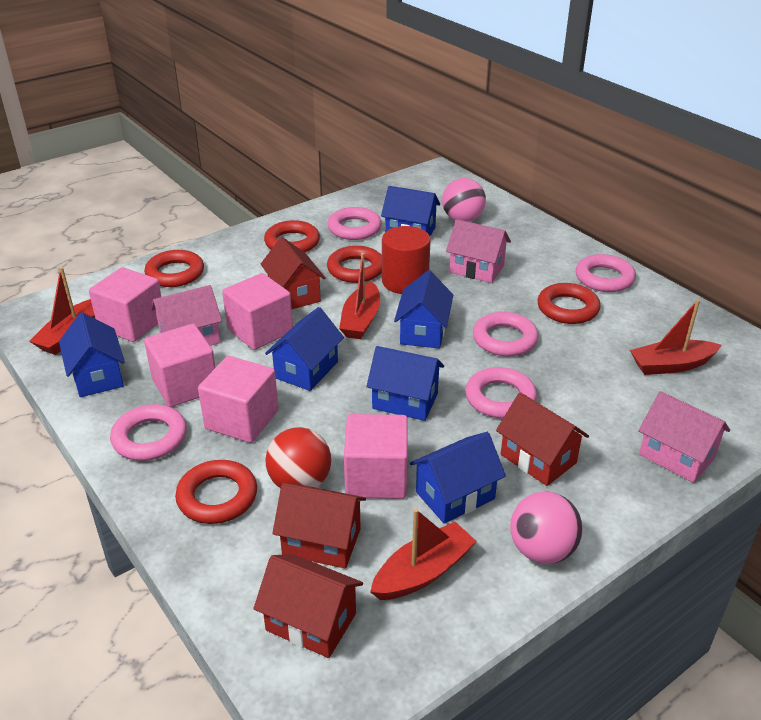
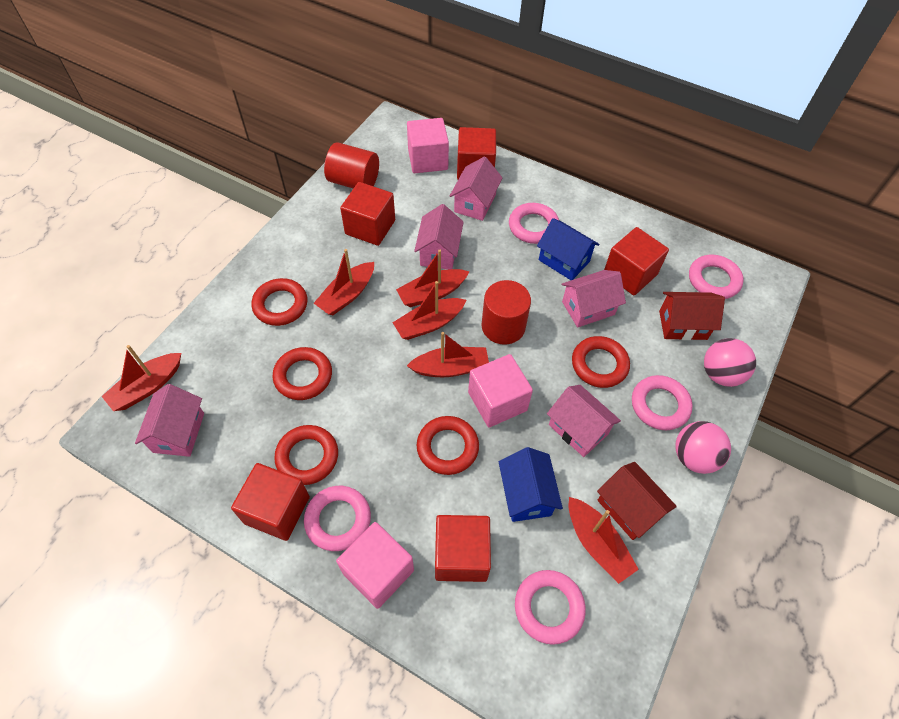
blue house: 6 -> 2
pink cube: 5 -> 3
pink house: 3 -> 5
red ball: 1 -> 0
red boat: 4 -> 6
red cube: 0 -> 5
red cylinder: 1 -> 2
red house: 4 -> 2

